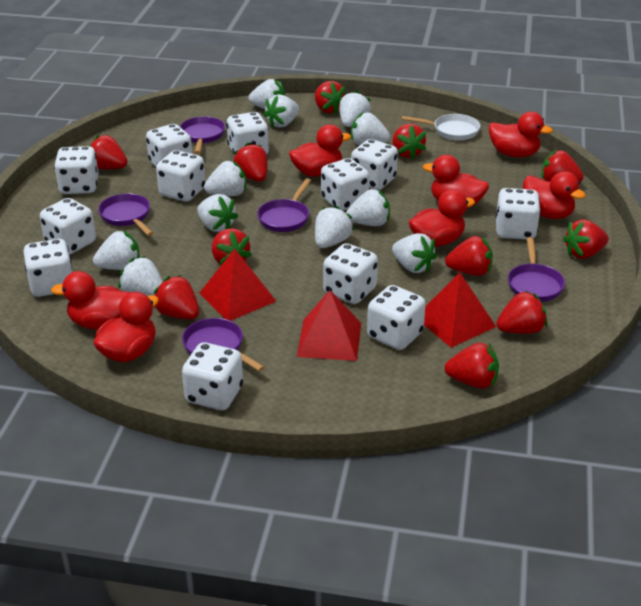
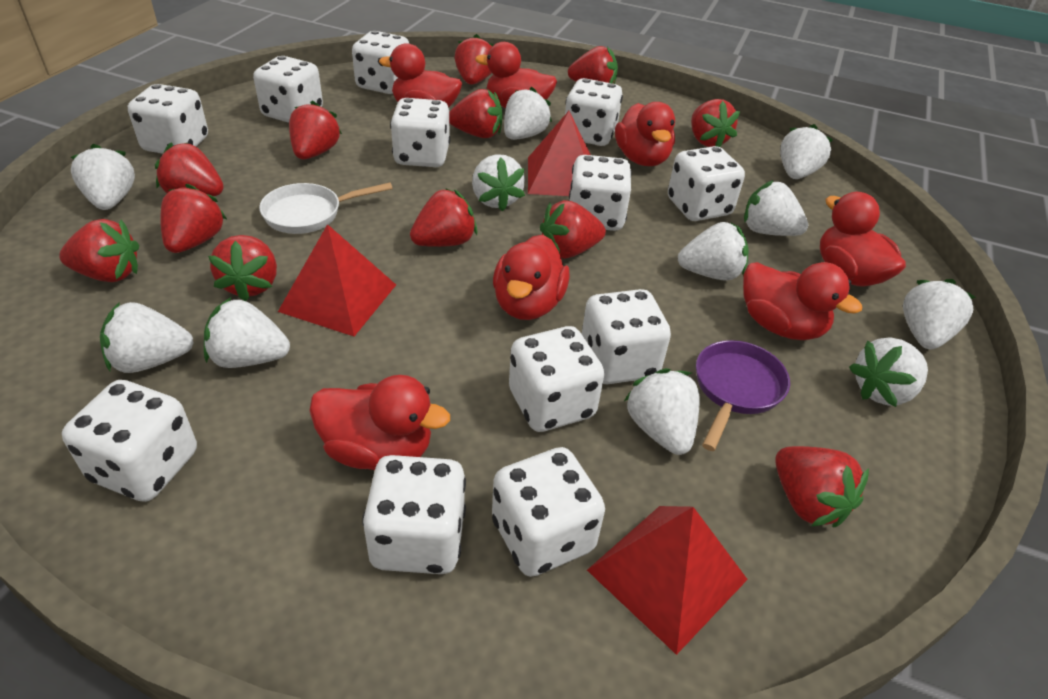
purple pan: 5 -> 1
red strawberry: 11 -> 12

